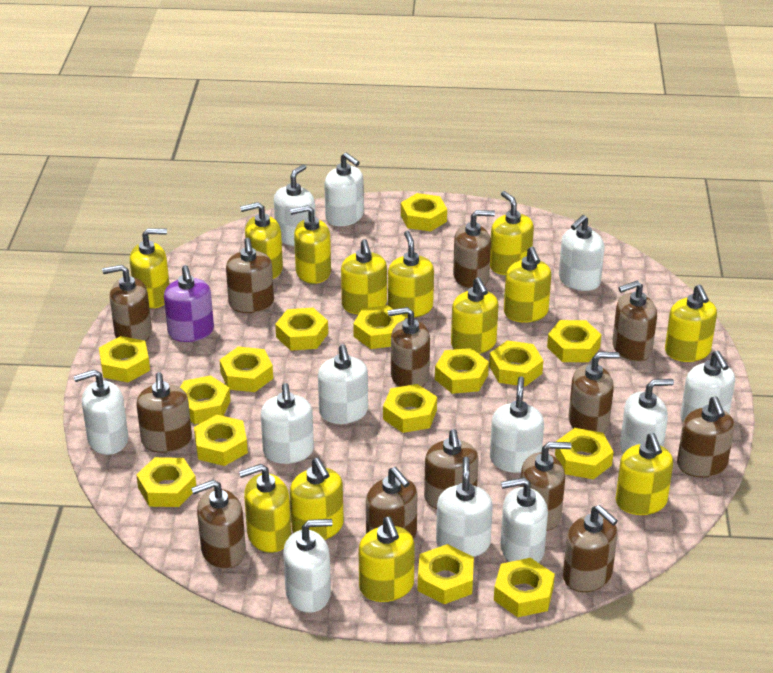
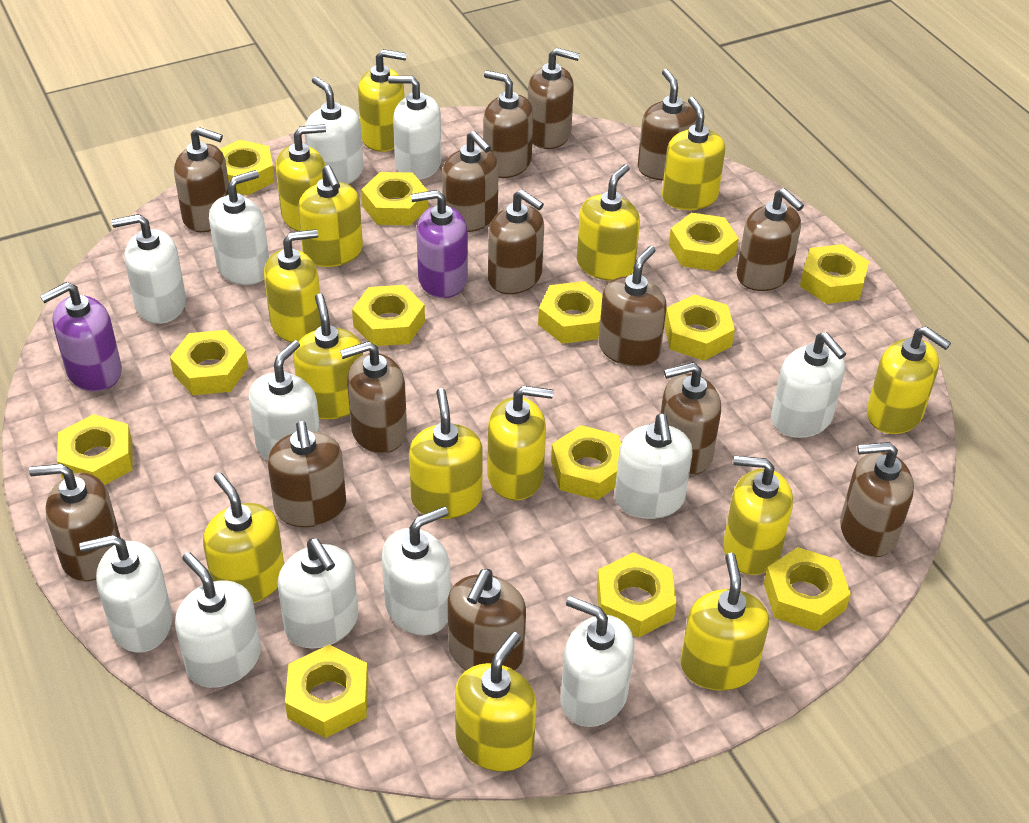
brown soap dispenser: 13 -> 14
purple soap dispenser: 1 -> 2
yellow nut: 15 -> 13
yellow soap dispenser: 13 -> 14

